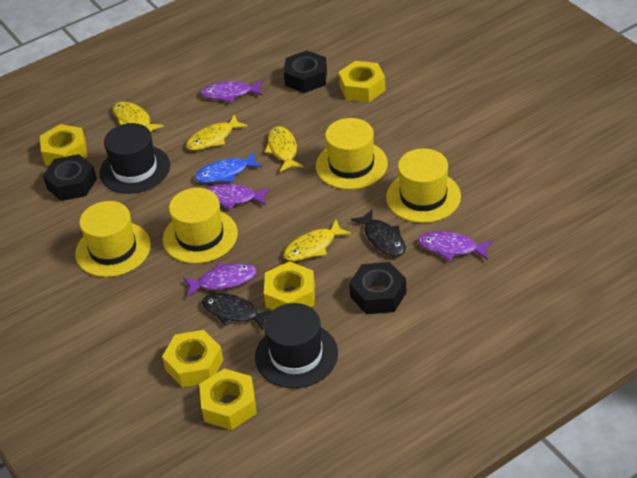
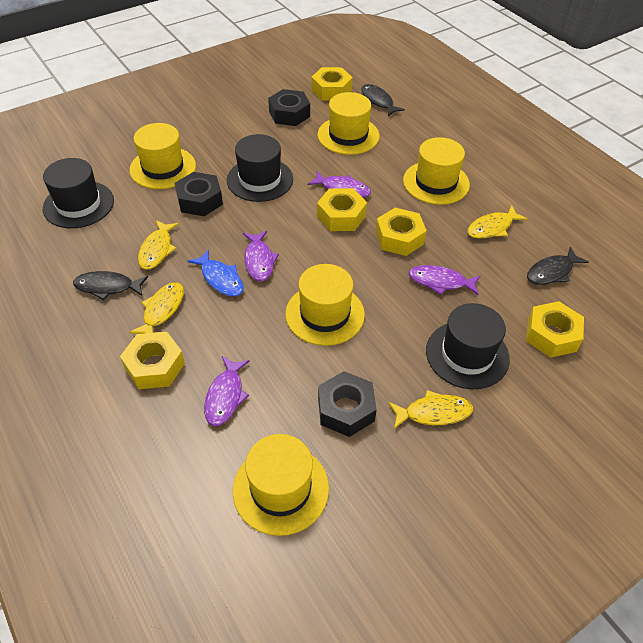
black fish: 2 -> 3
black hat: 2 -> 3
yellow hat: 4 -> 5

